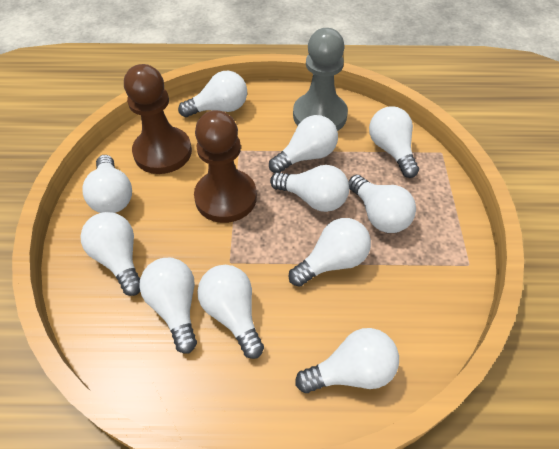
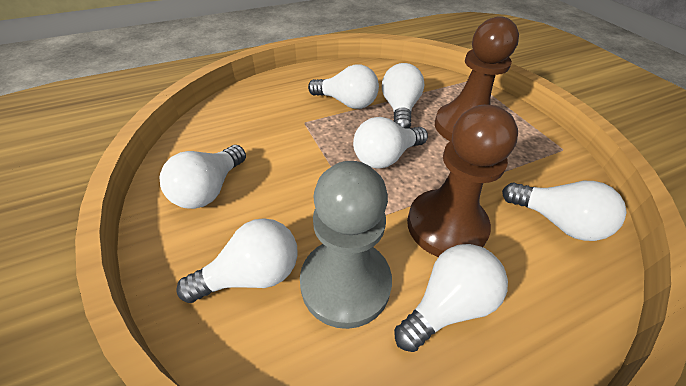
white light bulb: 11 -> 7

